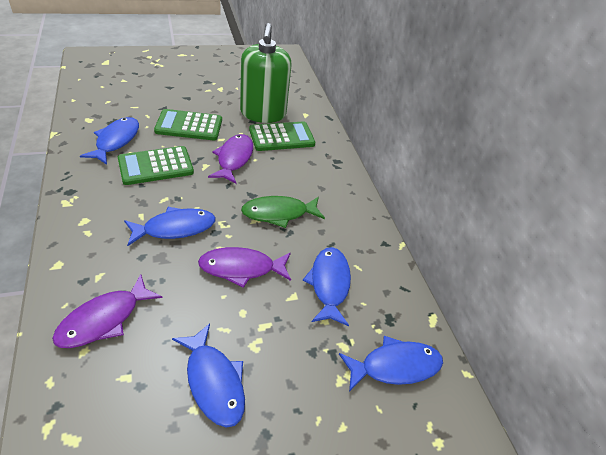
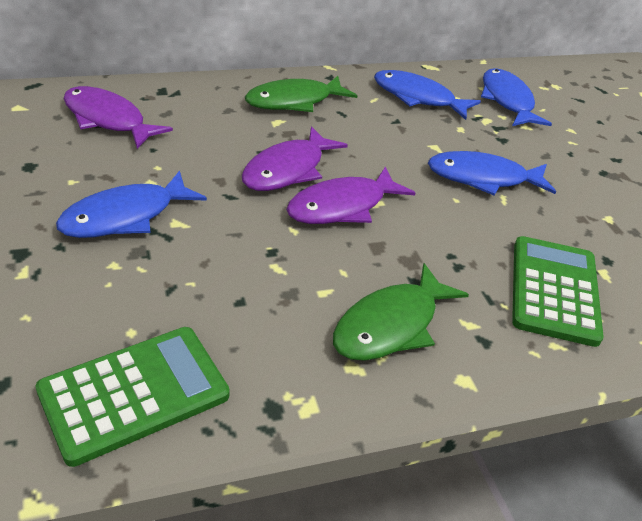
blue fish: 5 -> 4
green calculator: 3 -> 2
green fish: 1 -> 2
green soap dispenser: 1 -> 0

